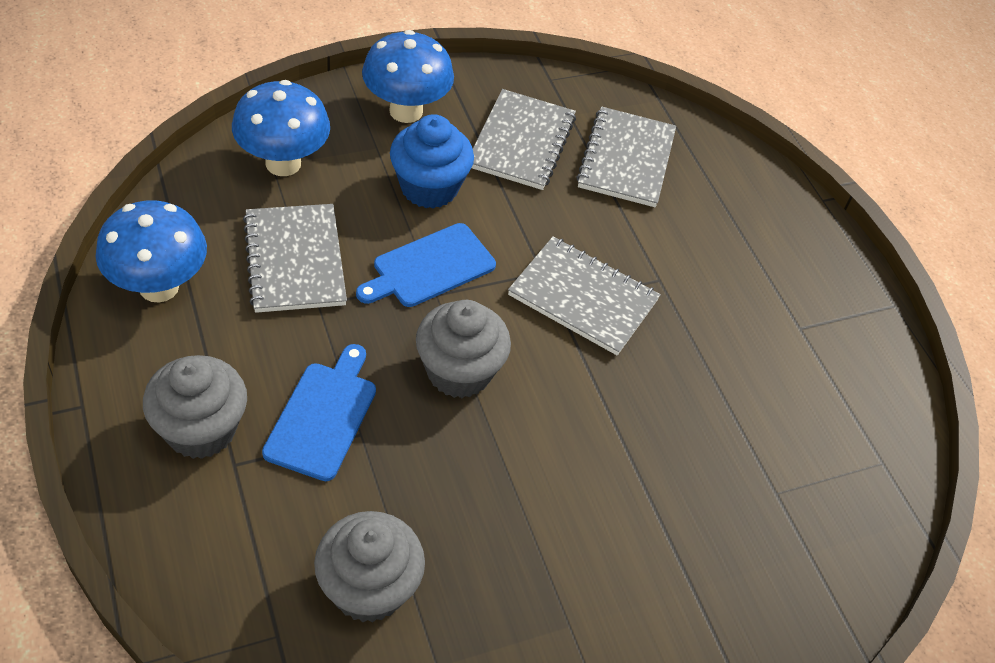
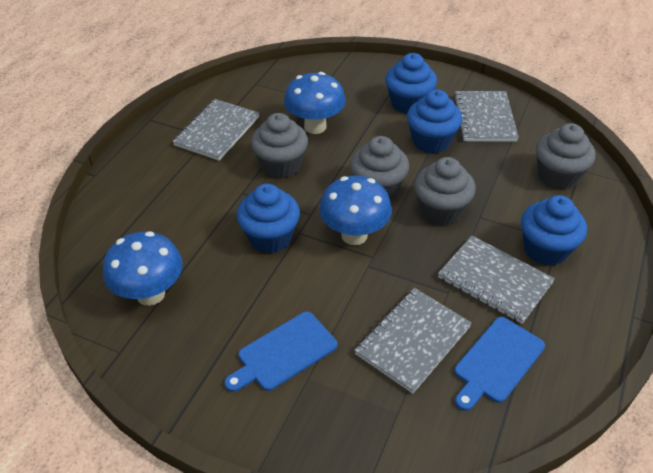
blue cupcake: 1 -> 4
grey cupcake: 3 -> 4

